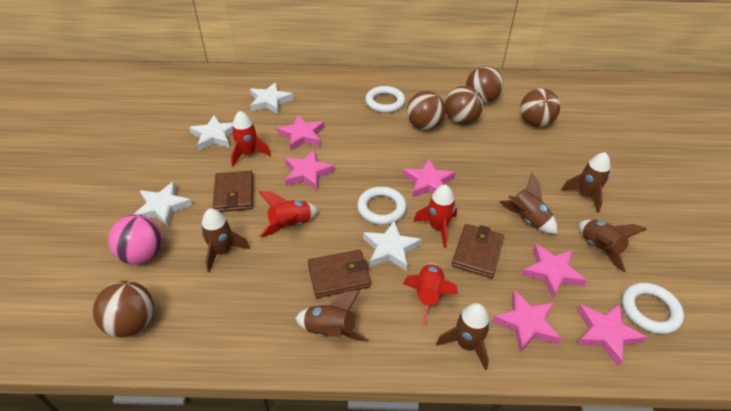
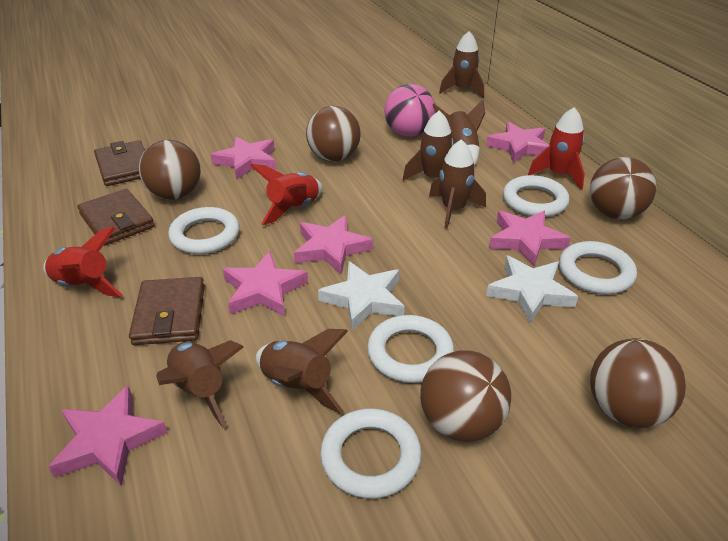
red rocket: 4 -> 3
white ring: 3 -> 5
white star: 4 -> 2

